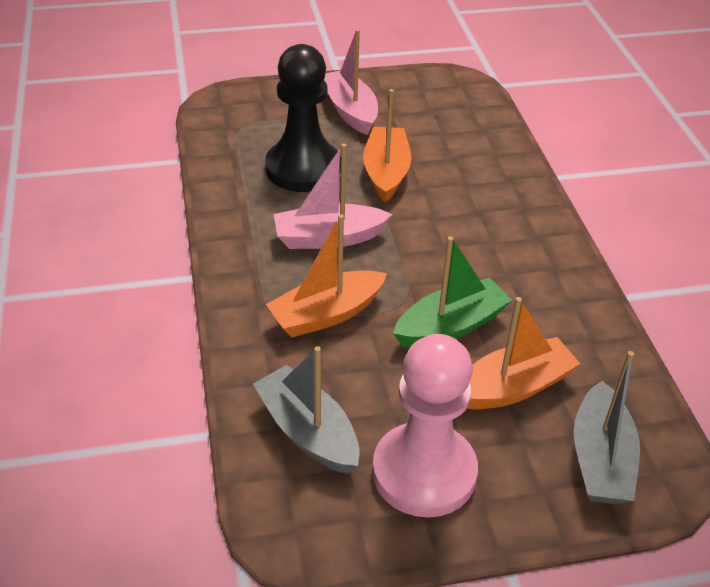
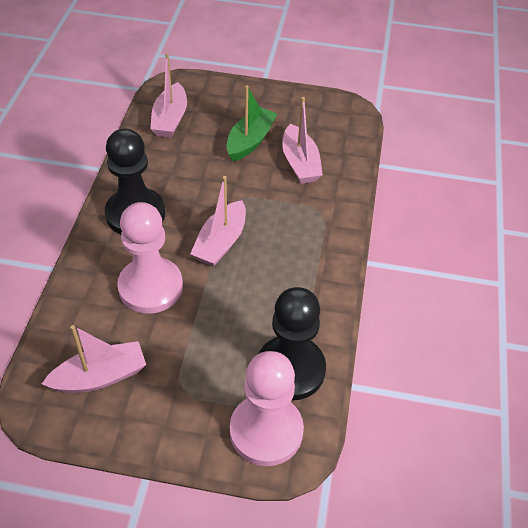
black pawn: 1 -> 2
grey boat: 2 -> 0
orange boat: 3 -> 0
pink boat: 2 -> 4
pink pawn: 1 -> 2

